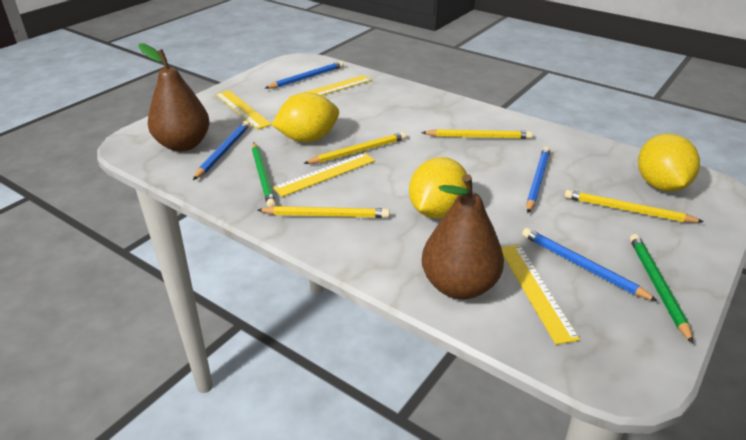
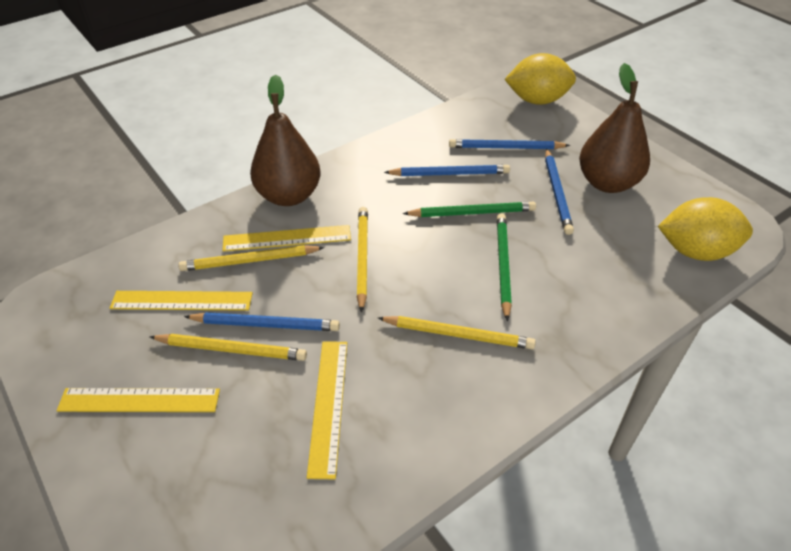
yellow lemon: 3 -> 2

